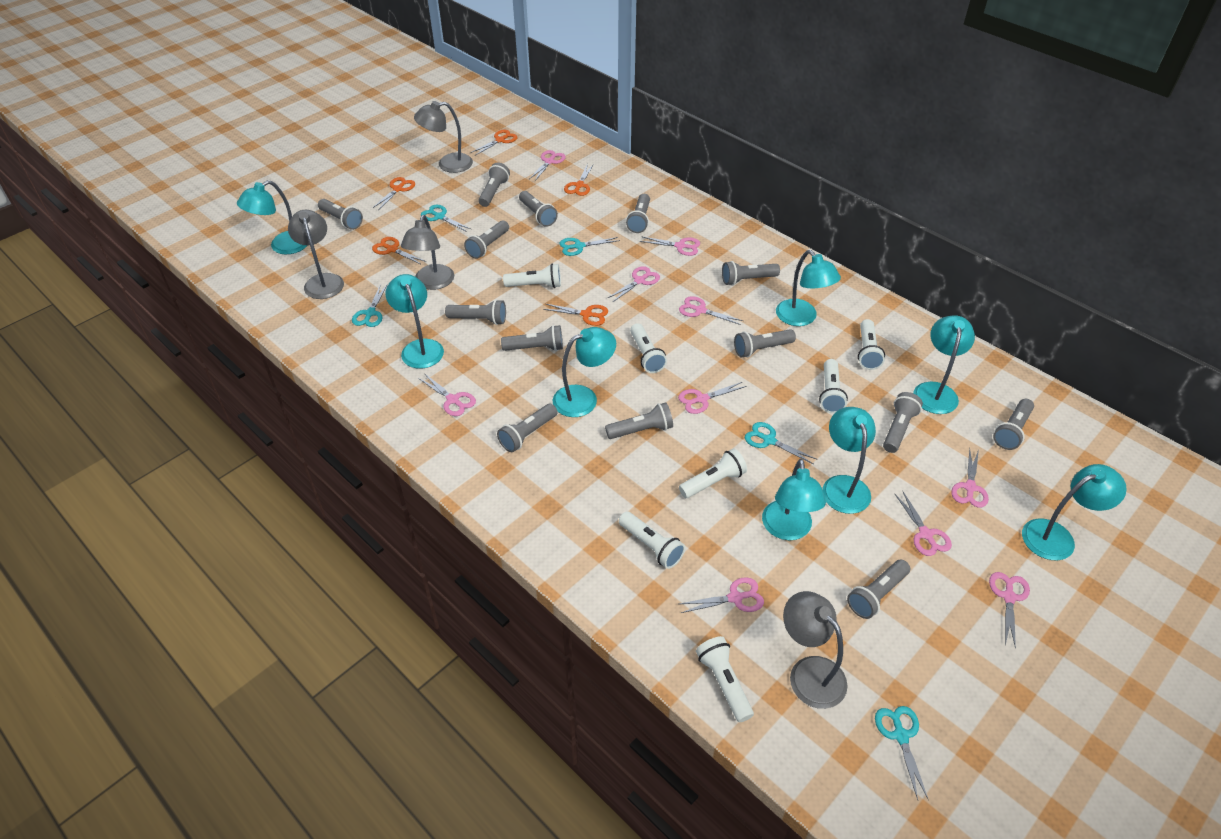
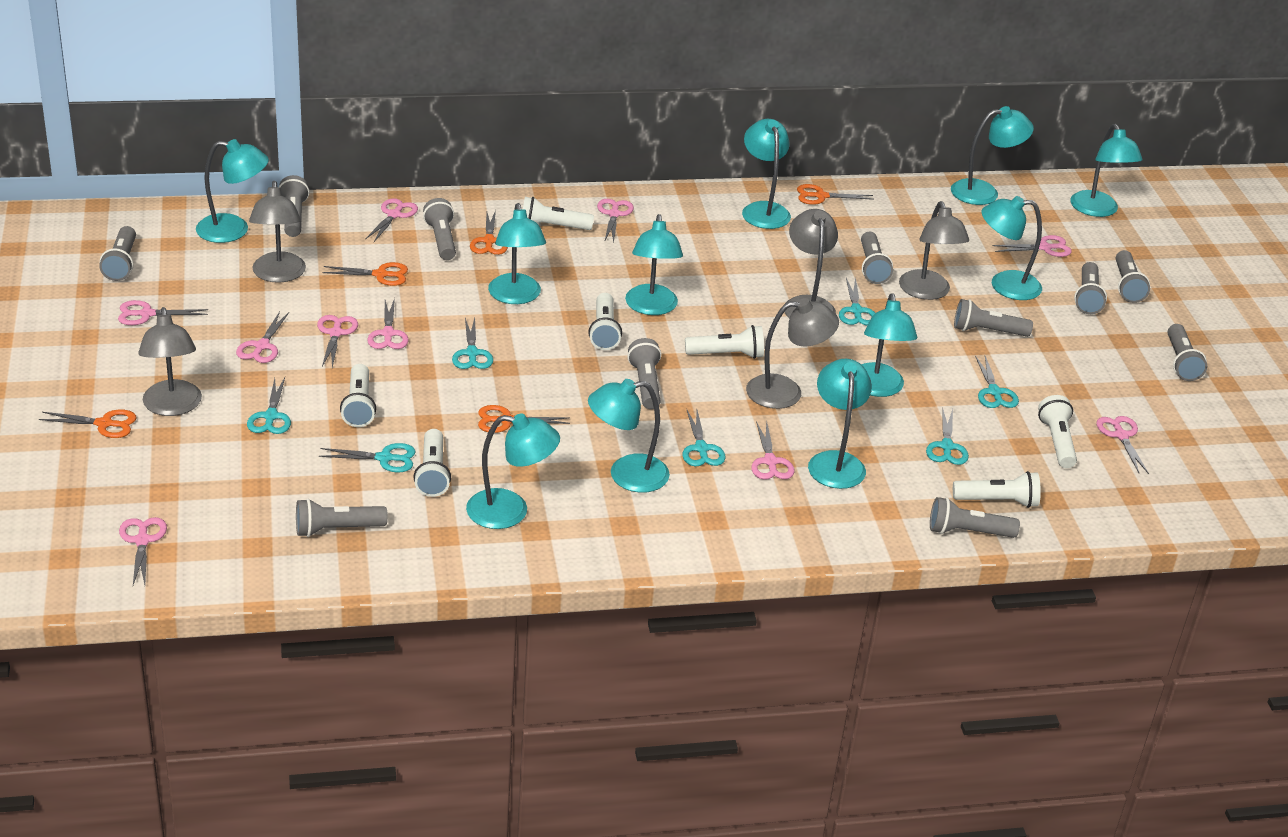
grey flashlight: 14 -> 11
grey lamp: 4 -> 5
turquoise lamp: 8 -> 11
turquoise scissors: 5 -> 7

